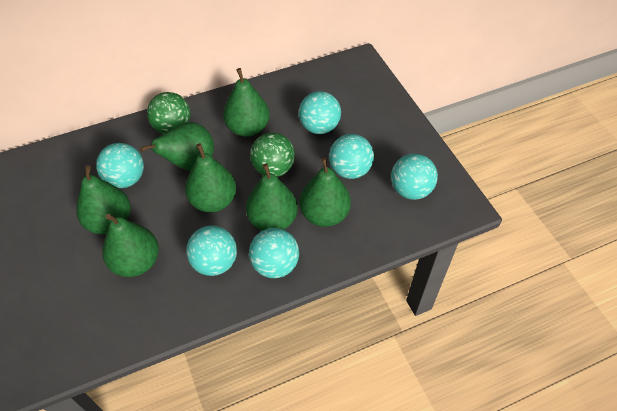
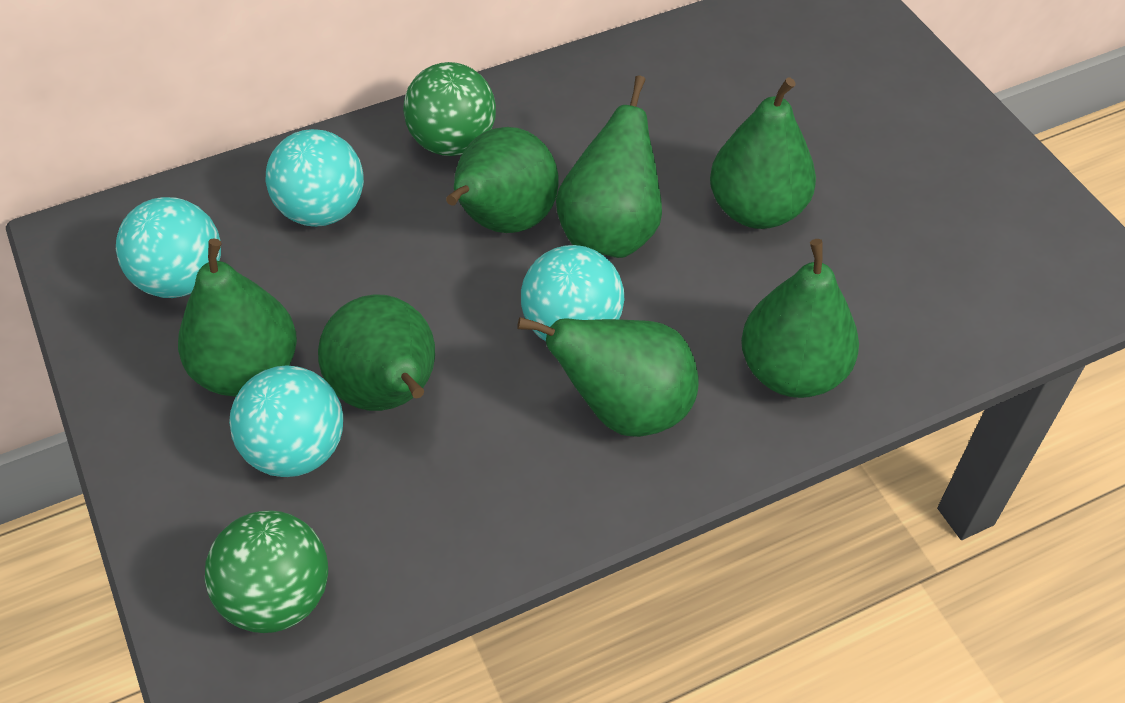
turquoise ball: 6 -> 4

